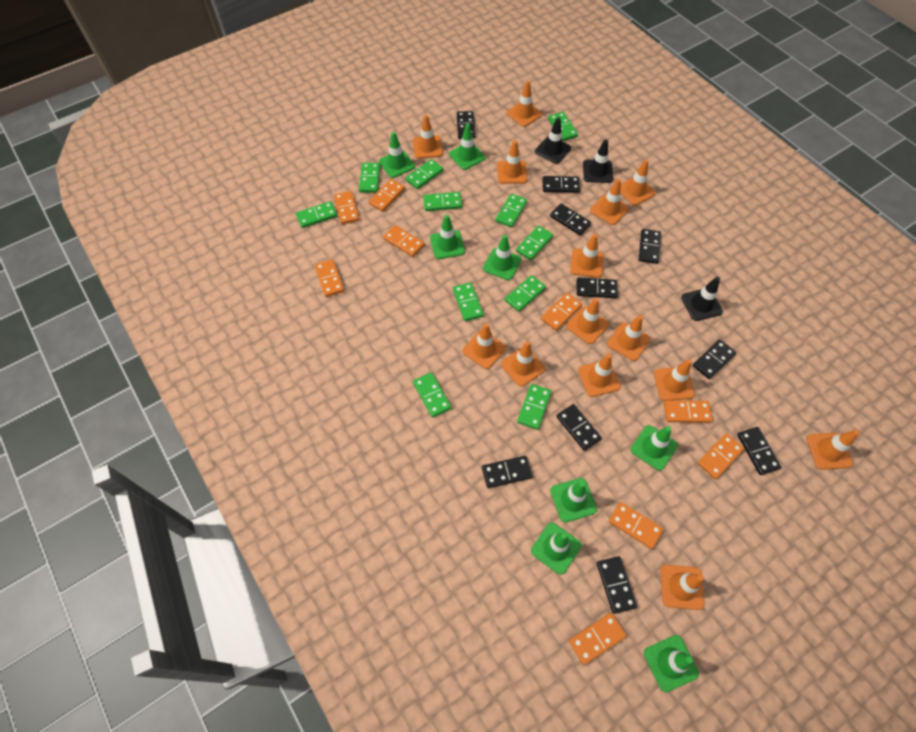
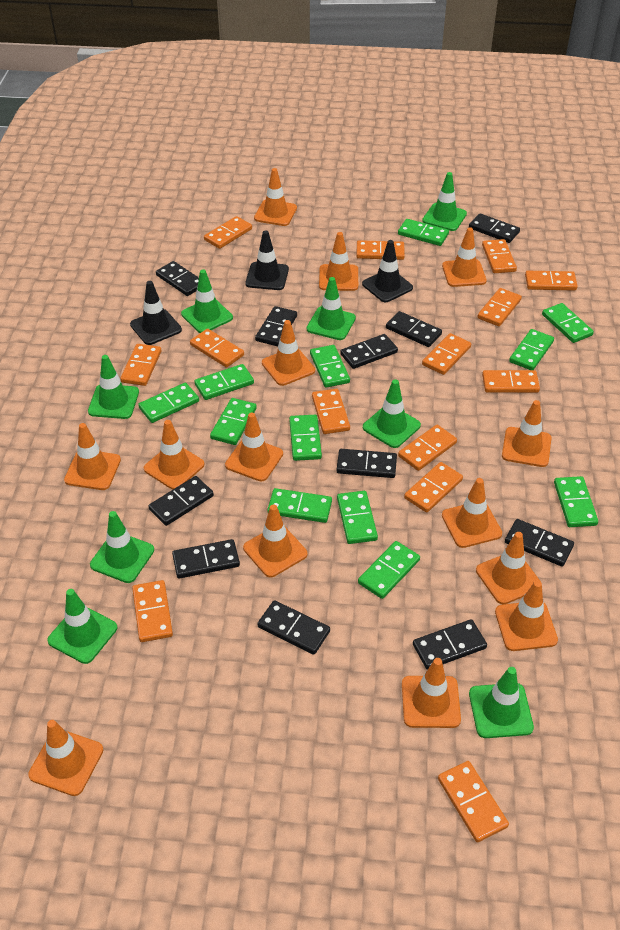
black domino: 10 -> 11
green domino: 11 -> 12
orange domino: 9 -> 14

